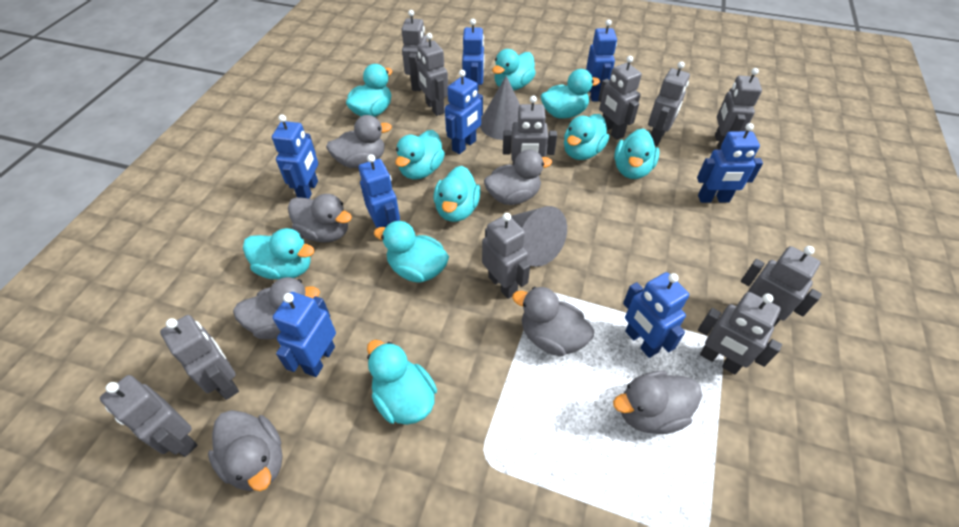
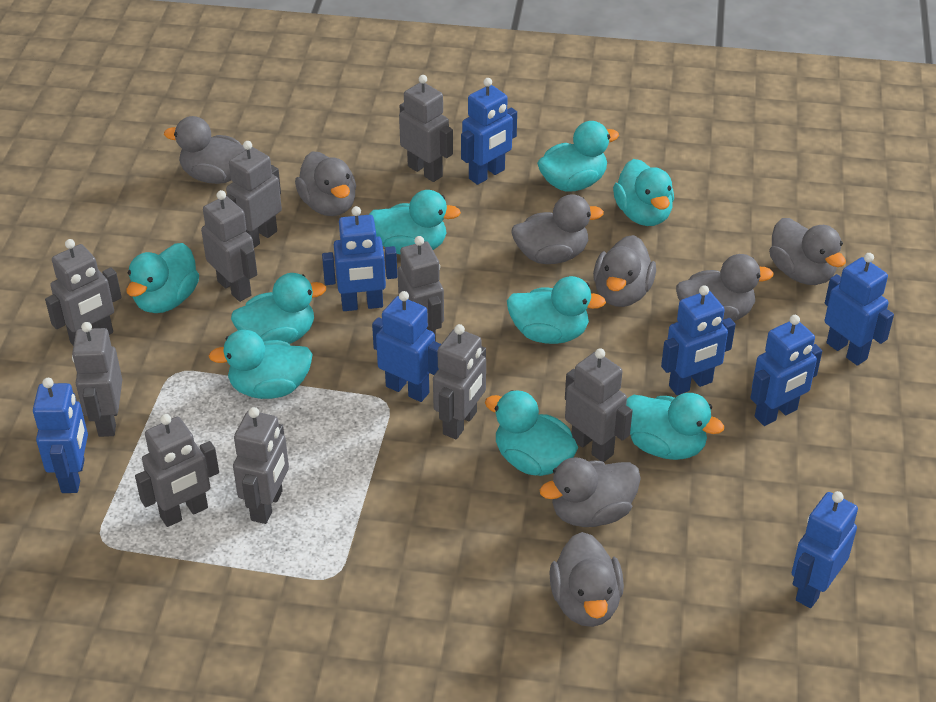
grey cone: 2 -> 0
grey duck: 7 -> 8
grey robot: 11 -> 10
turquoise duck: 10 -> 9

